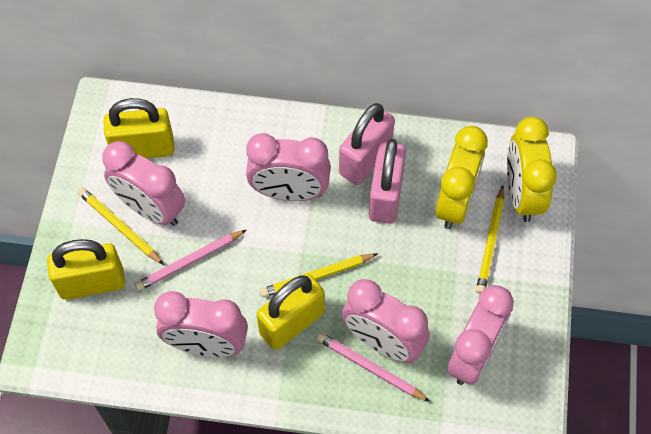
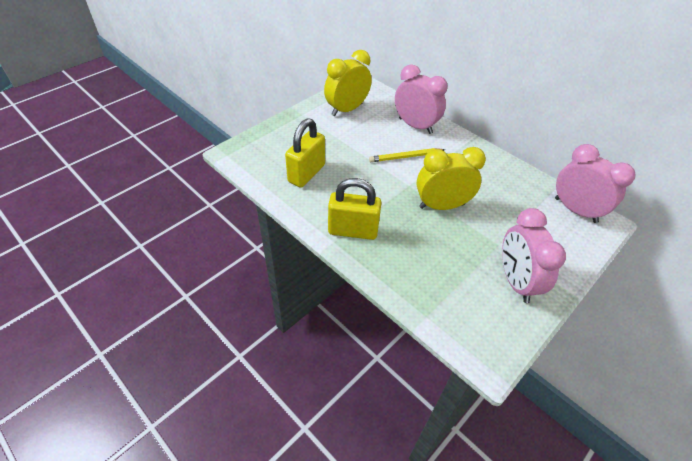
pink clock: 5 -> 3
pink padlock: 2 -> 0
pink pencil: 2 -> 0
yellow padlock: 3 -> 2
yellow pencil: 3 -> 1

